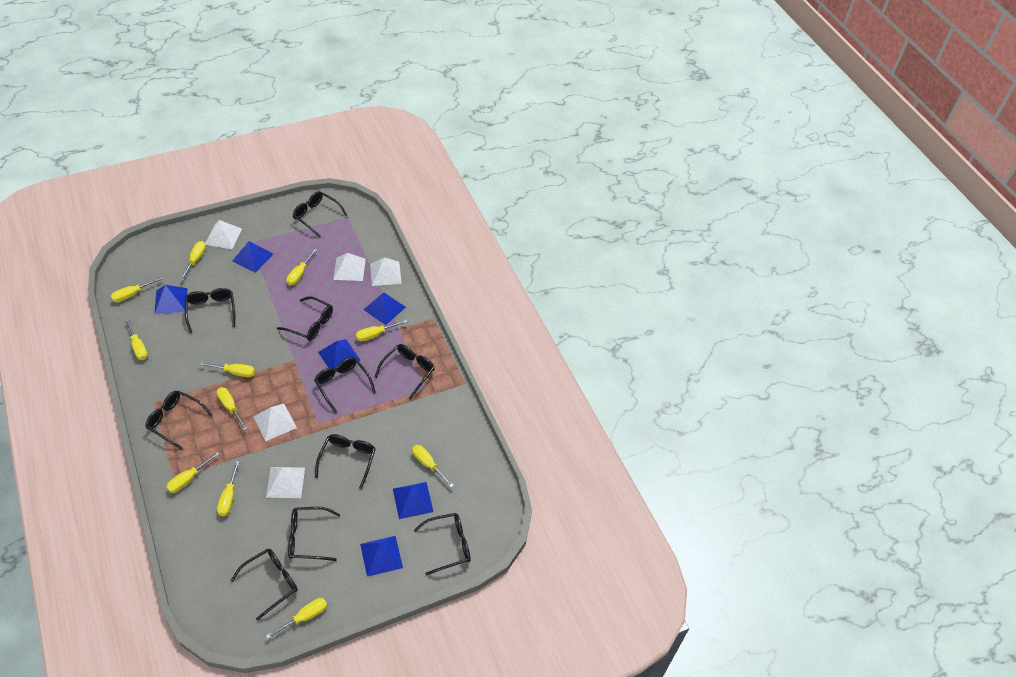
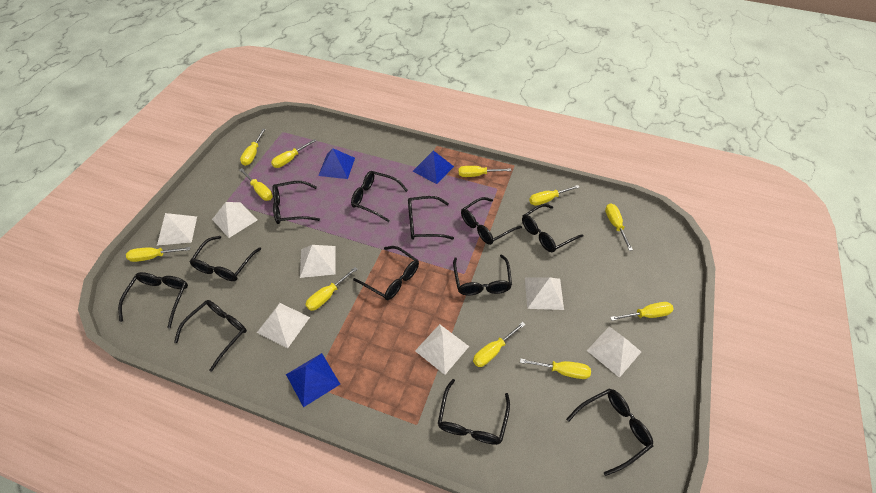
black glasses: 10 -> 12
blue pyramid: 6 -> 3
white pyramid: 5 -> 7

